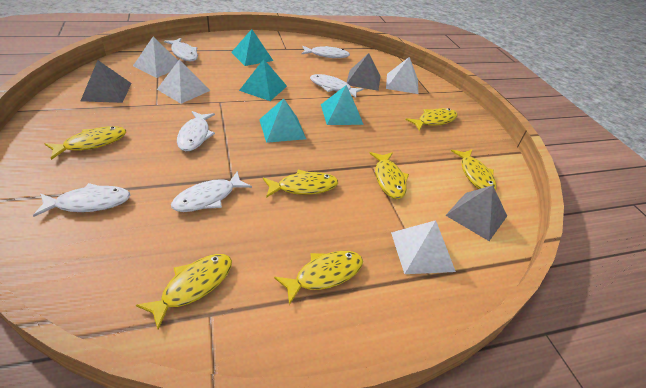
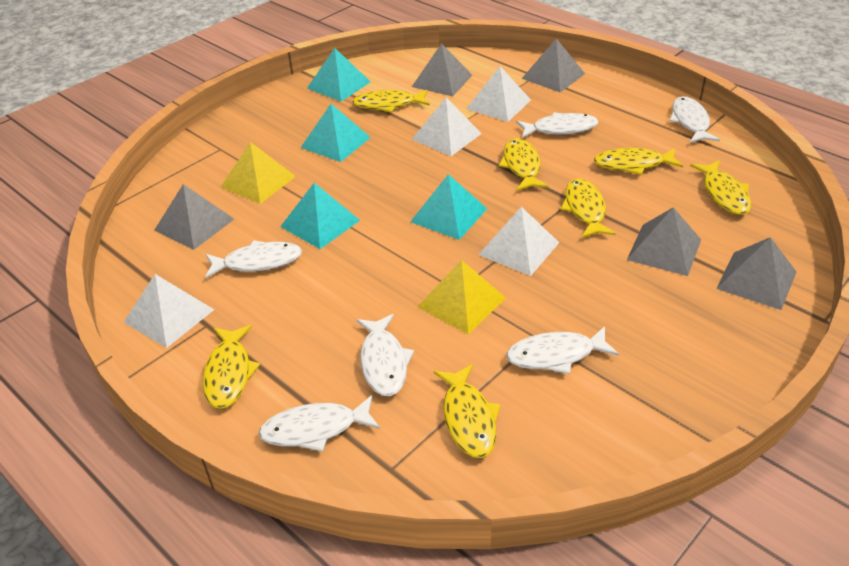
grey pyramid: 3 -> 5
yellow pyramid: 0 -> 2

